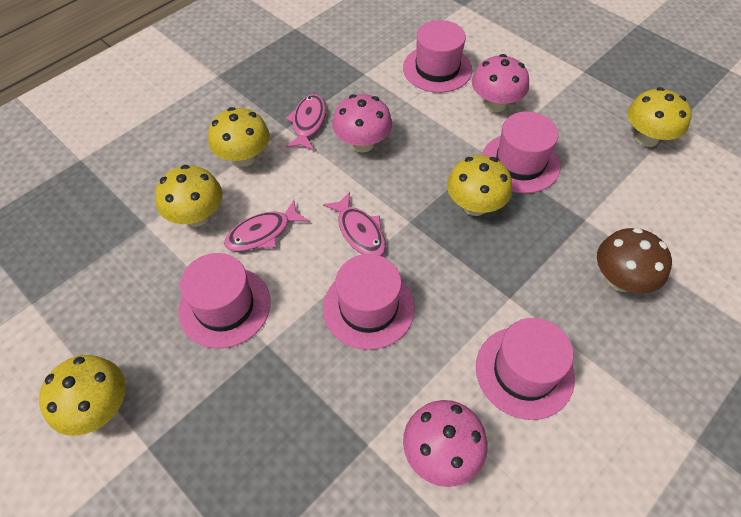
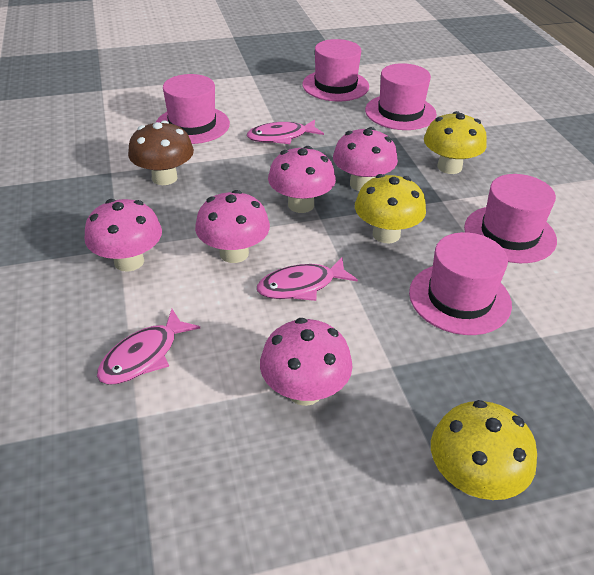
pink mushroom: 3 -> 5
yellow mushroom: 5 -> 3

